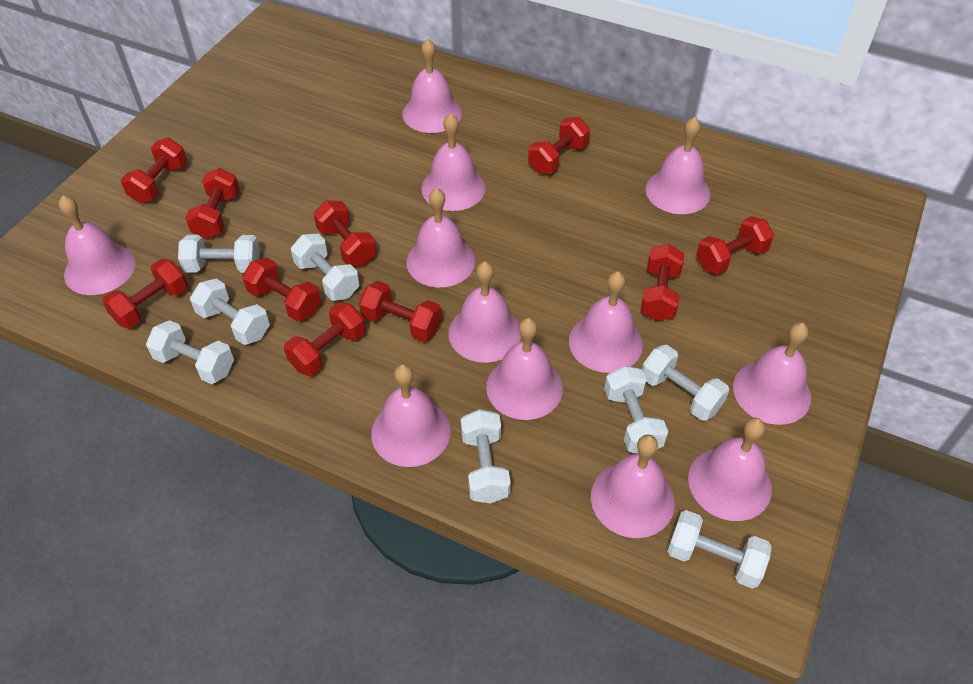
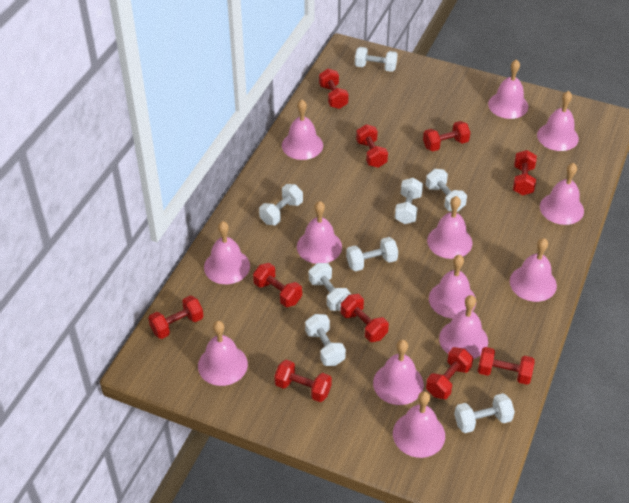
pink bell: 12 -> 13

